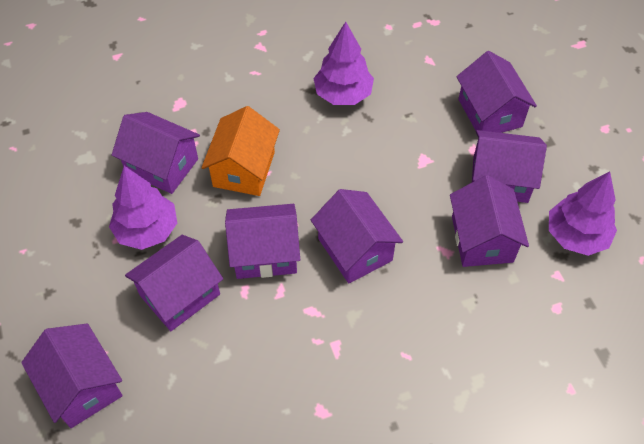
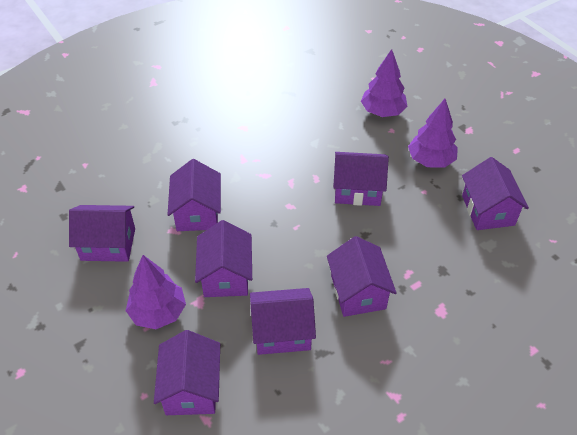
orange house: 1 -> 0

